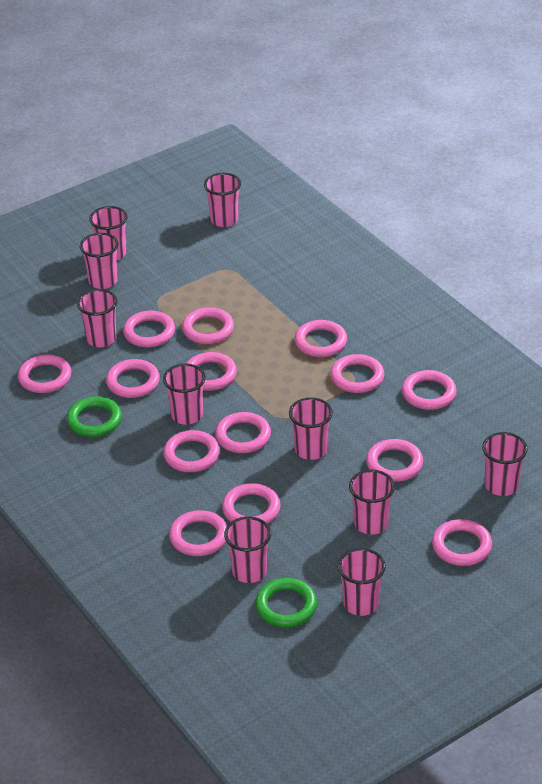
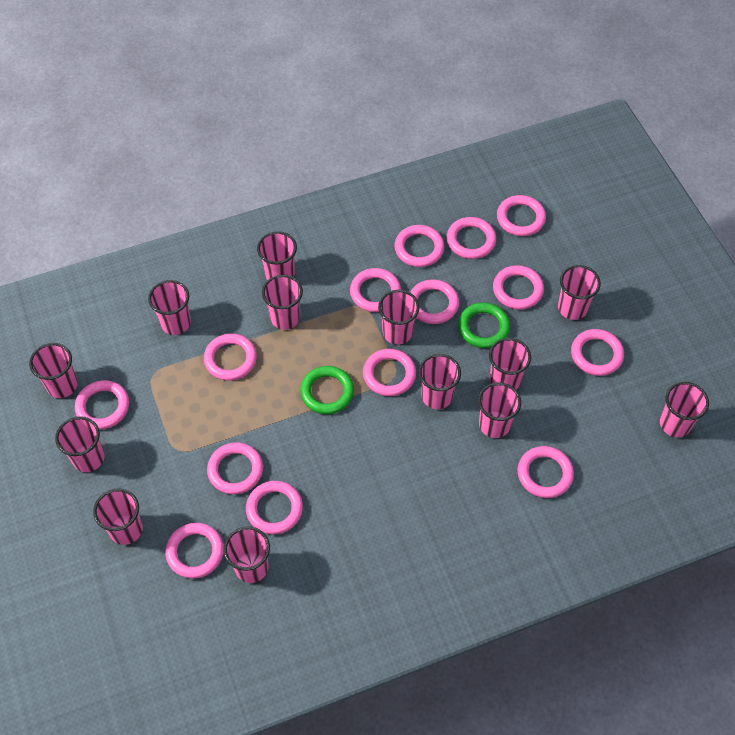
pink cup: 10 -> 13

